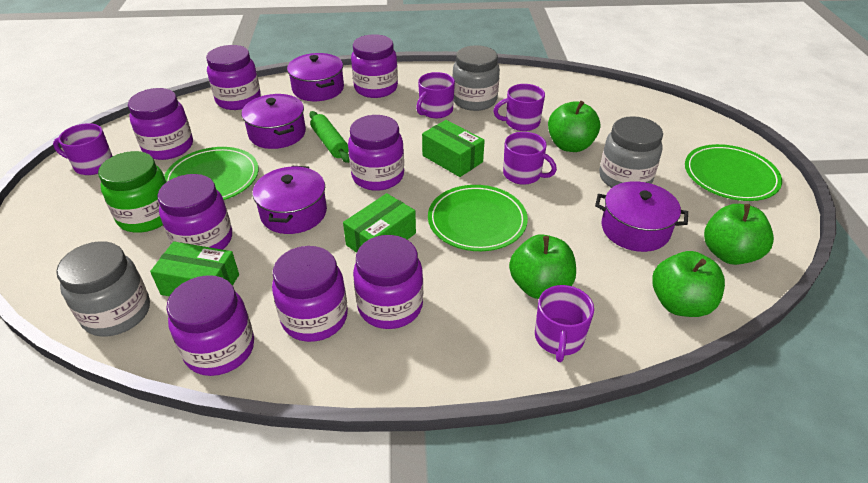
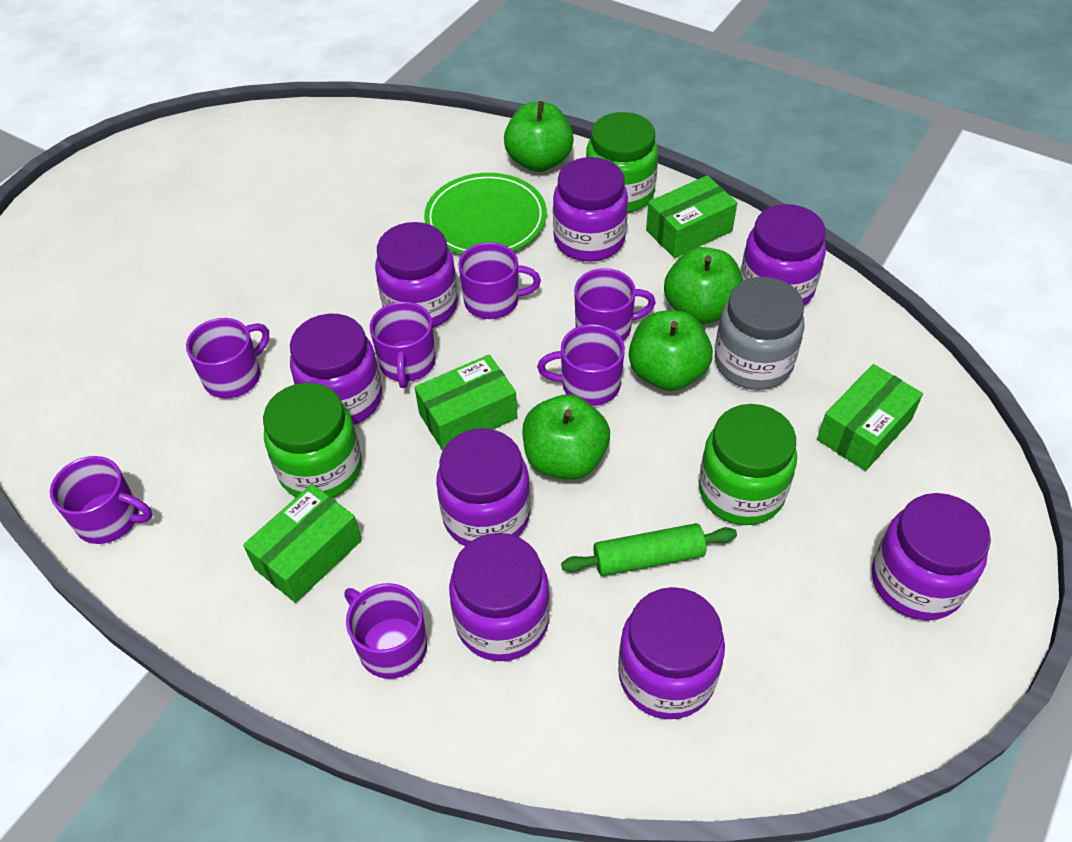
green box: 3 -> 4
green jar: 1 -> 3
green plate: 3 -> 1
grey jar: 3 -> 1
purple mug: 5 -> 7
purple pot: 4 -> 0

